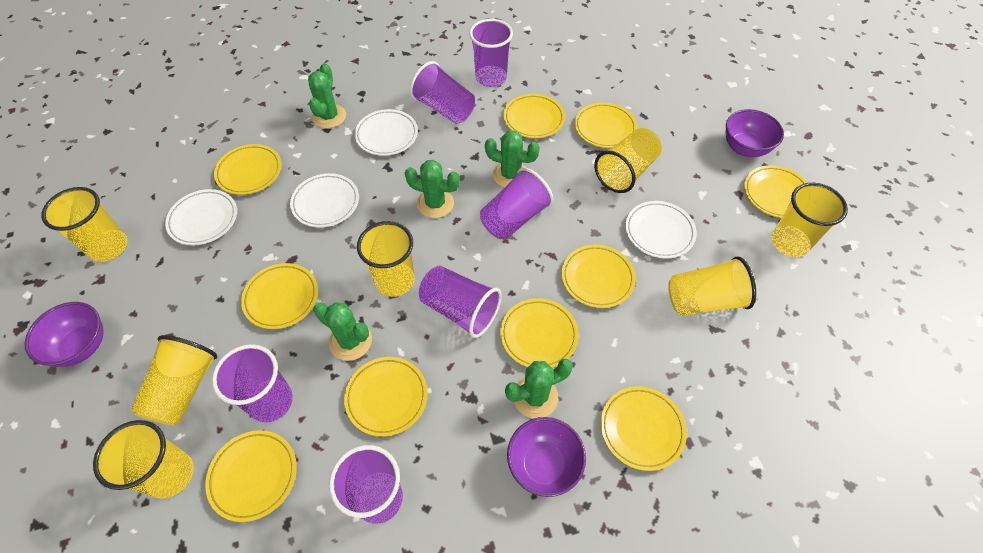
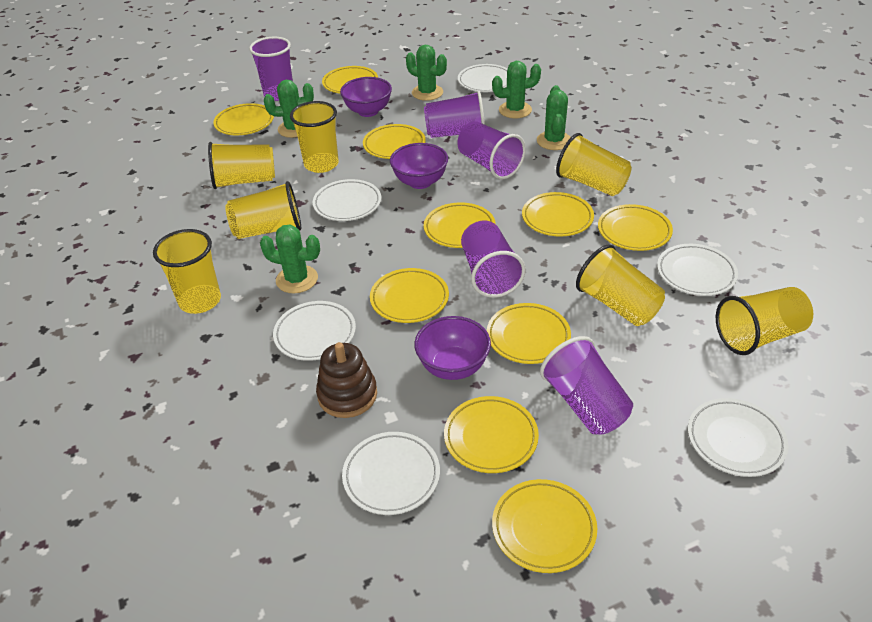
brown stacking toy: 0 -> 1
purple cup: 6 -> 5
white plate: 4 -> 6

